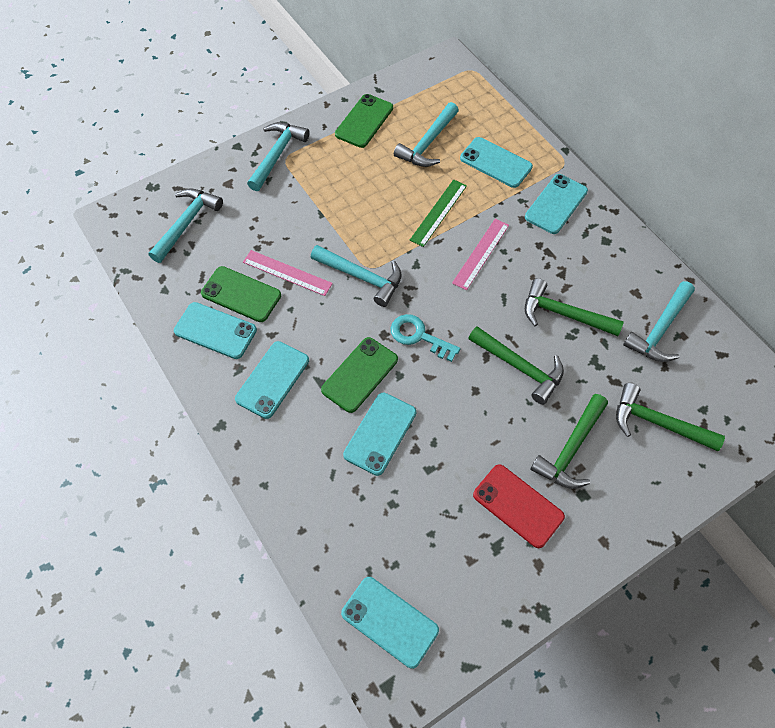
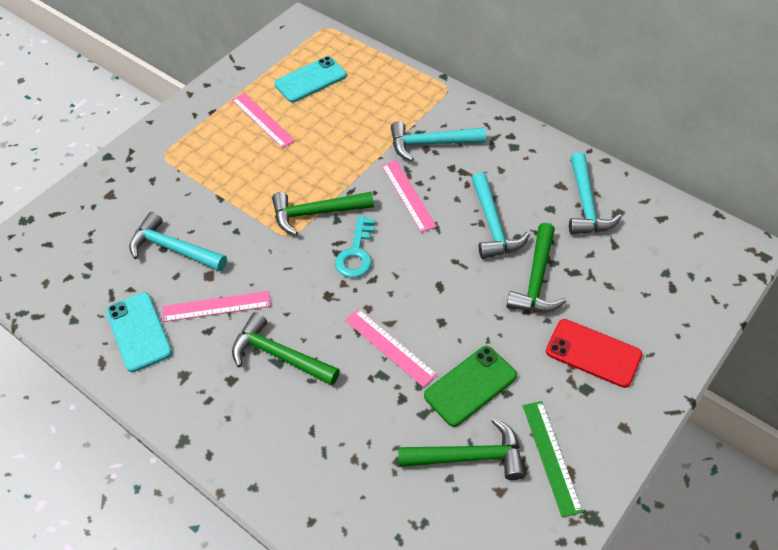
green phone: 3 -> 1
pink ruler: 2 -> 4
turquoise hammer: 5 -> 4
turquoise phone: 6 -> 2

